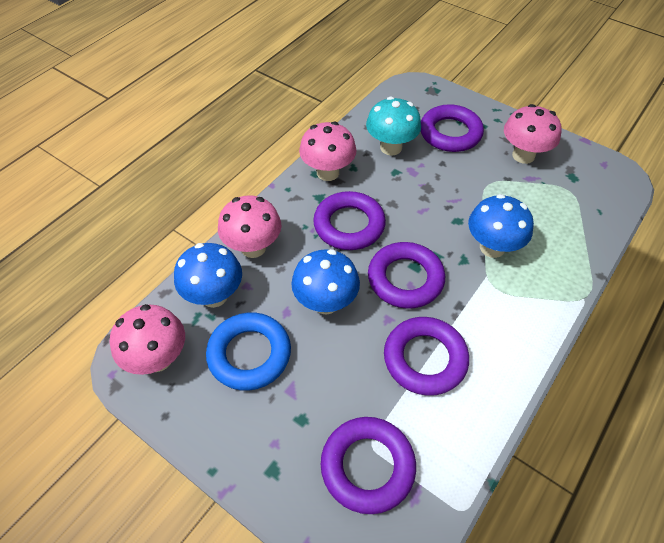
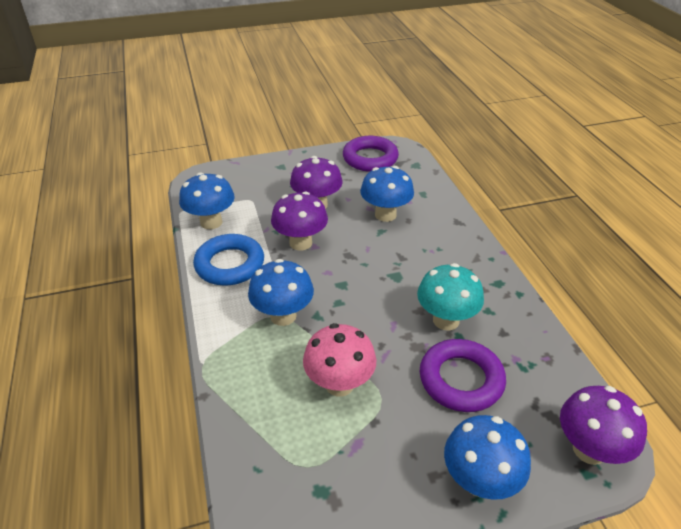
blue mushroom: 3 -> 4
pink mushroom: 4 -> 1
purple mushroom: 0 -> 3
purple ring: 5 -> 2

